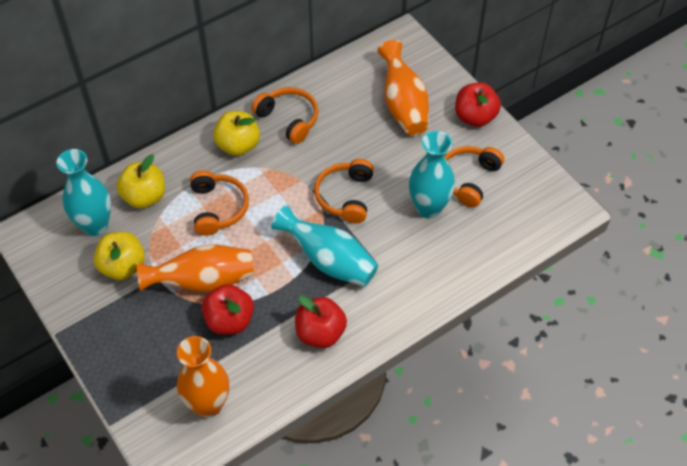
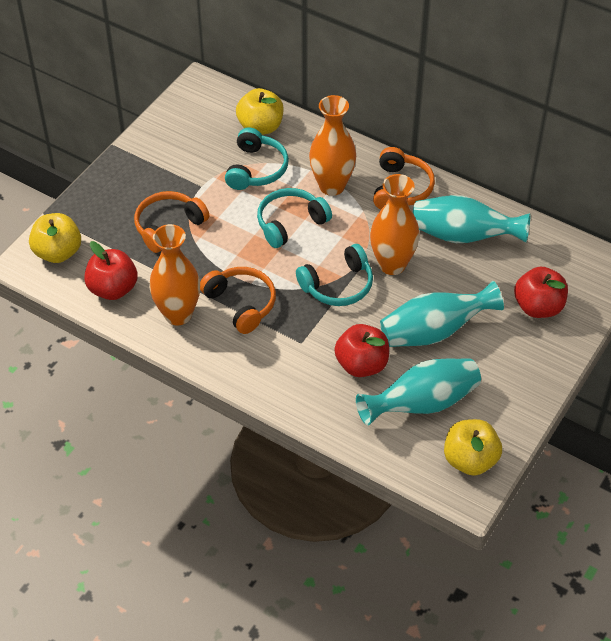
orange headphones: 4 -> 3
turquoise headphones: 0 -> 3

